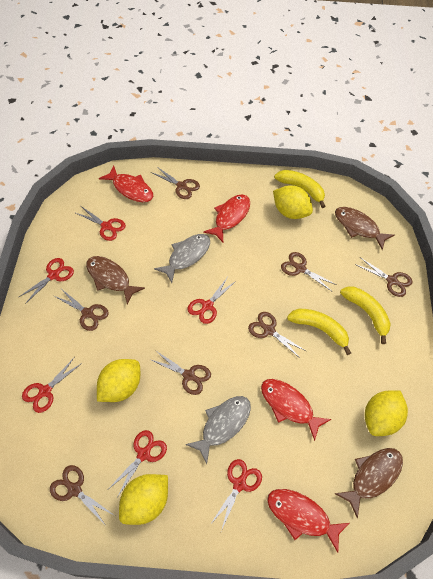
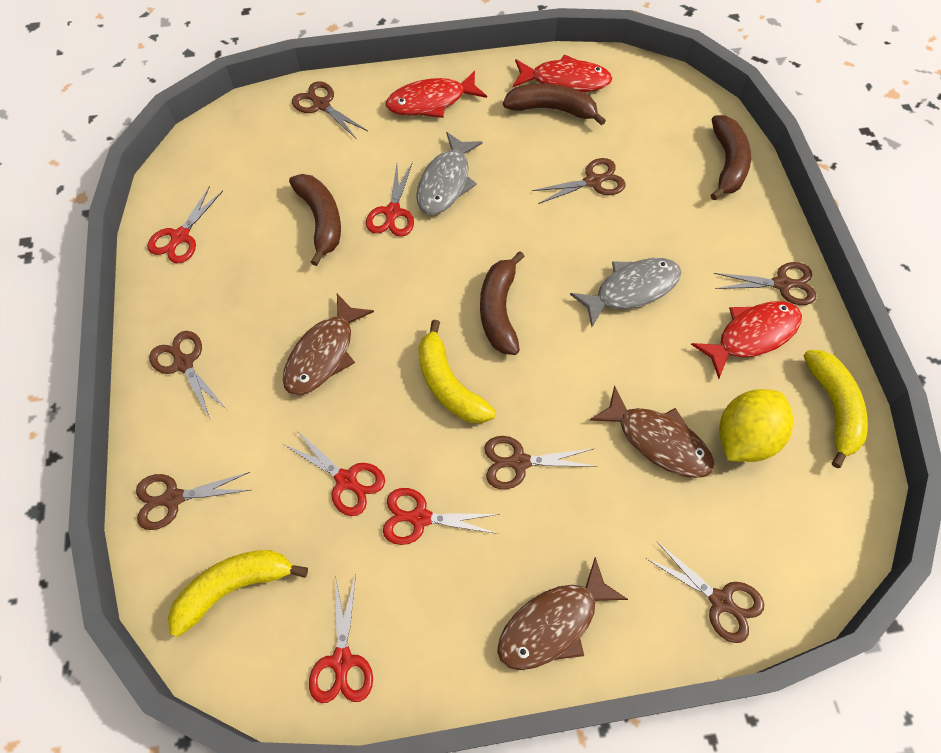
brown banana: 0 -> 4
red fish: 4 -> 3
red scissors: 6 -> 5
yellow lemon: 4 -> 1

